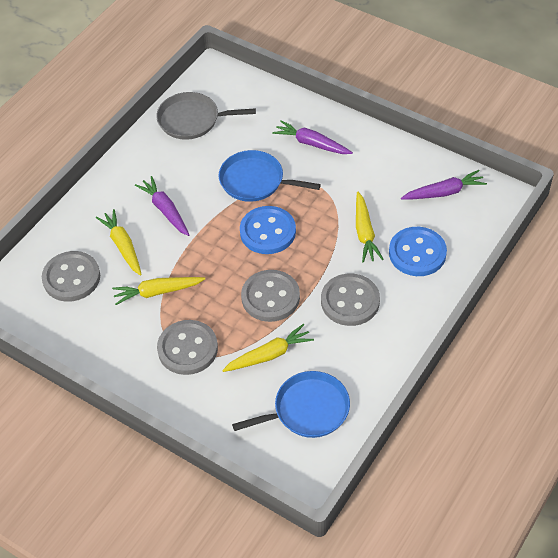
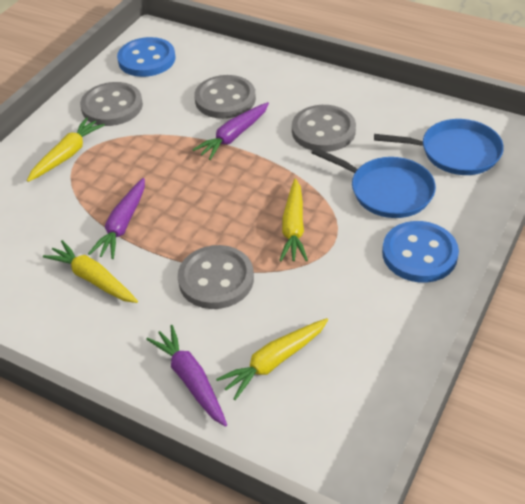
grey pan: 1 -> 0

